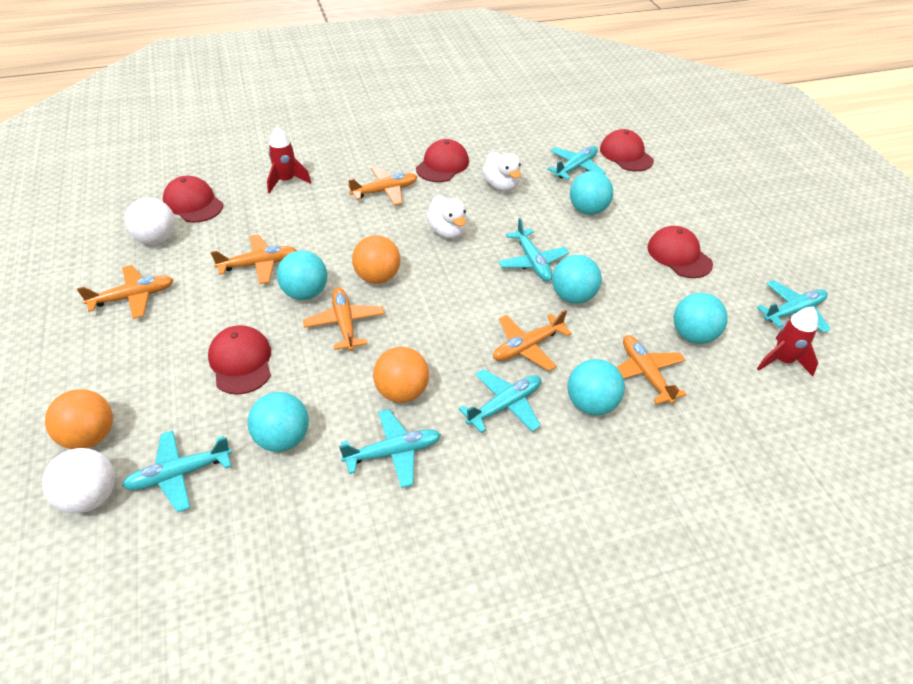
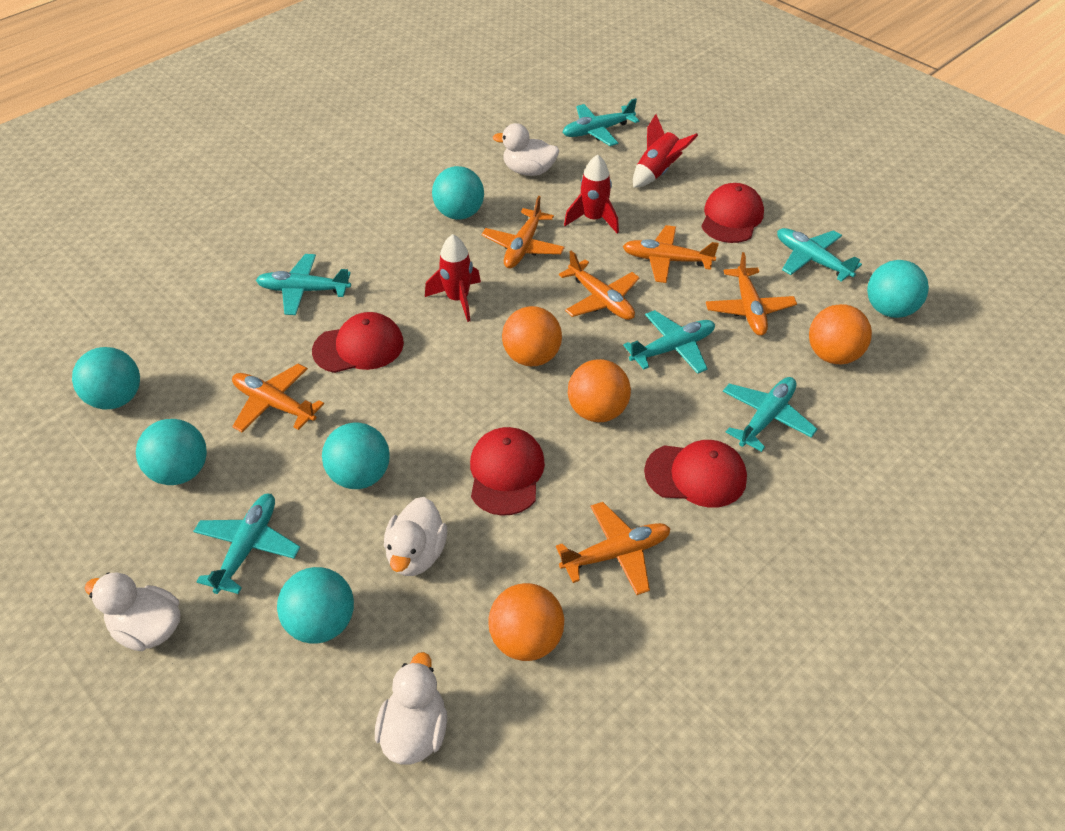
orange ball: 3 -> 4
red cap: 5 -> 4
red rocket: 2 -> 3
white ball: 2 -> 0
white duck: 2 -> 4

